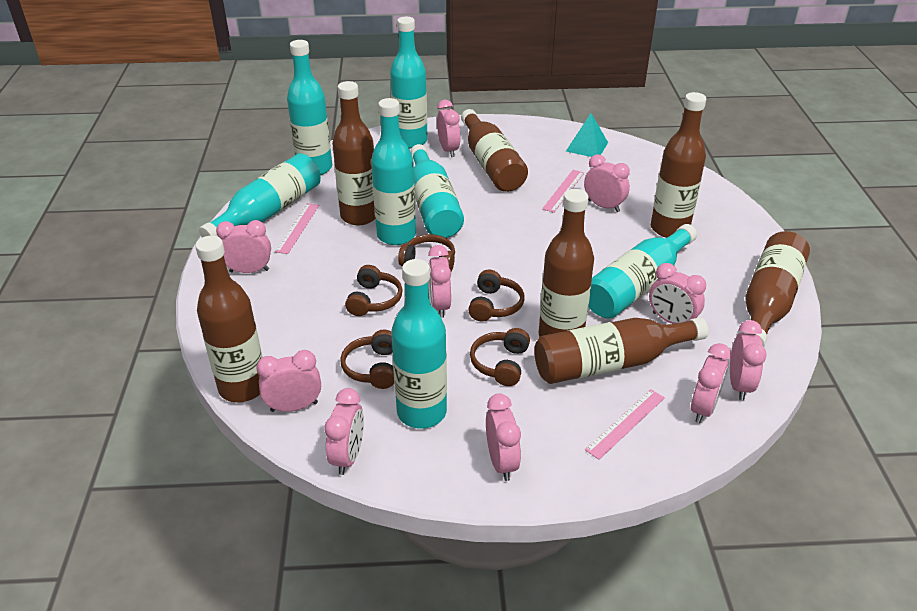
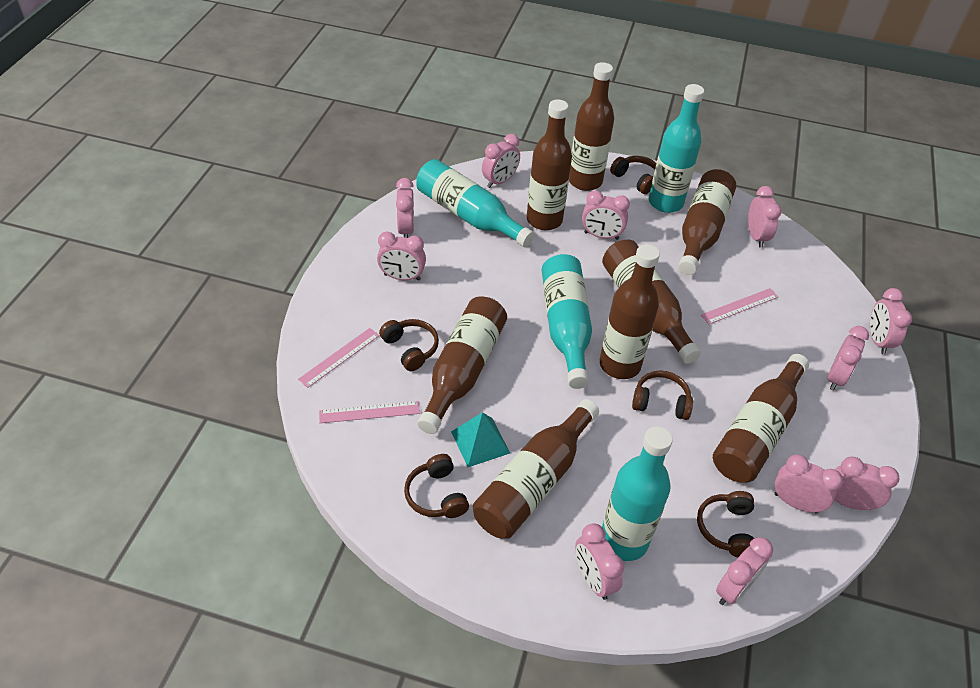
brown bottle: 7 -> 8
pink clock: 10 -> 11
turquoise bottle: 7 -> 4

